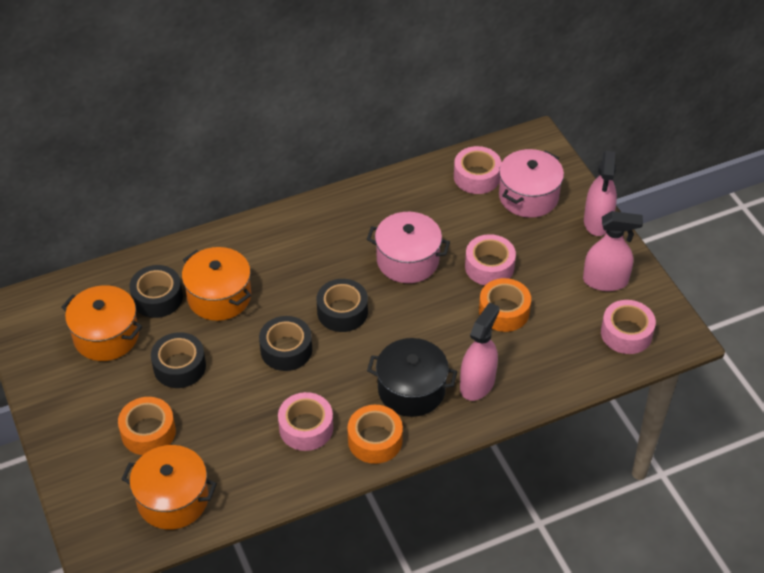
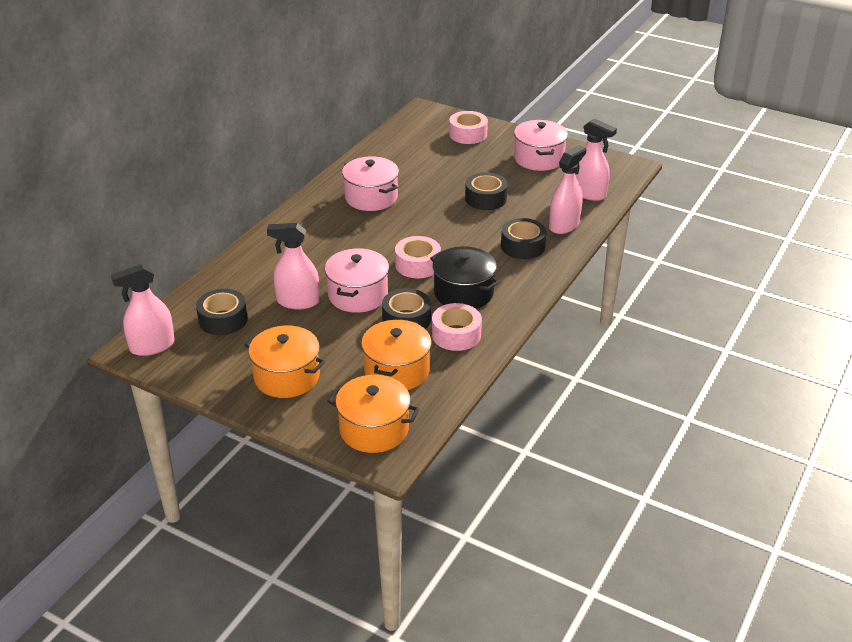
orange tape: 3 -> 0
pink pot: 2 -> 3
pink spray bottle: 3 -> 4
pink tape: 4 -> 3

